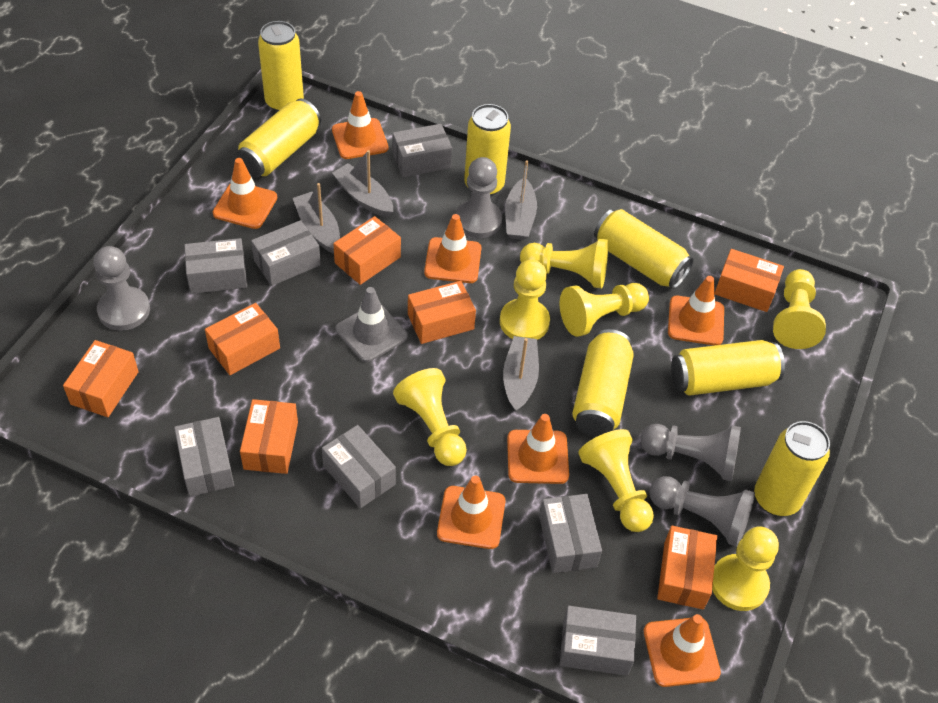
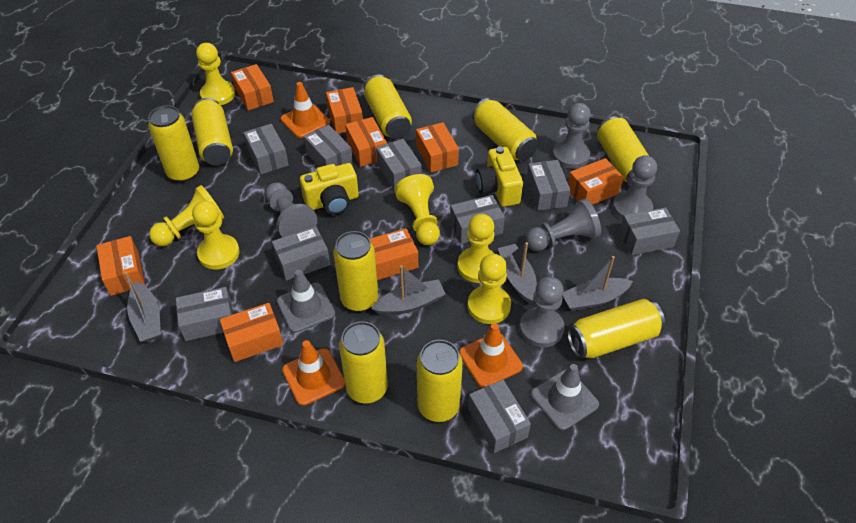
grey box: 7 -> 9
grey pawn: 4 -> 5
grey traffic cone: 1 -> 2
orange box: 7 -> 8
orange traffic cone: 7 -> 3
yellow camera: 0 -> 2
yellow can: 7 -> 9
yellow pawn: 7 -> 6

